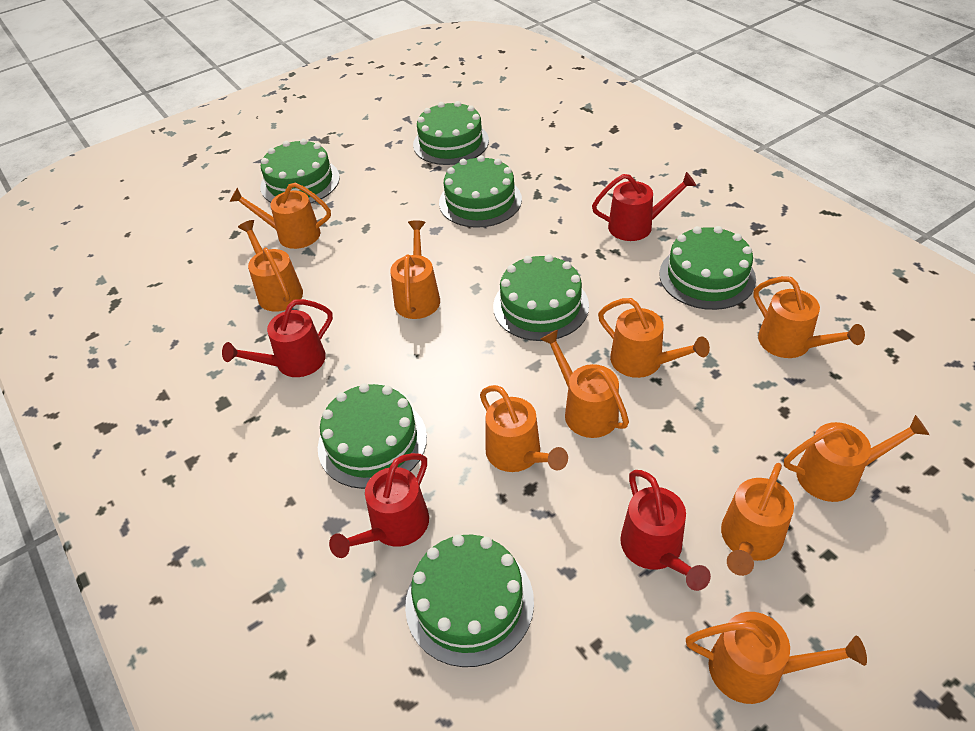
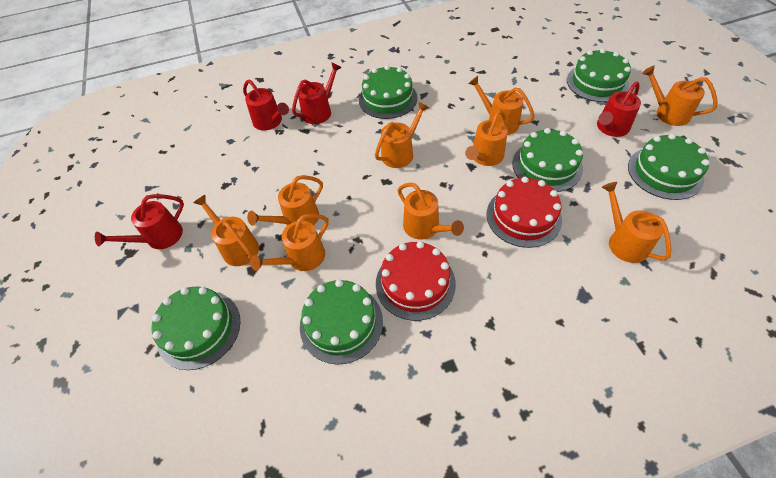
green cake: 7 -> 6
orange watering can: 10 -> 9
red cake: 0 -> 2

